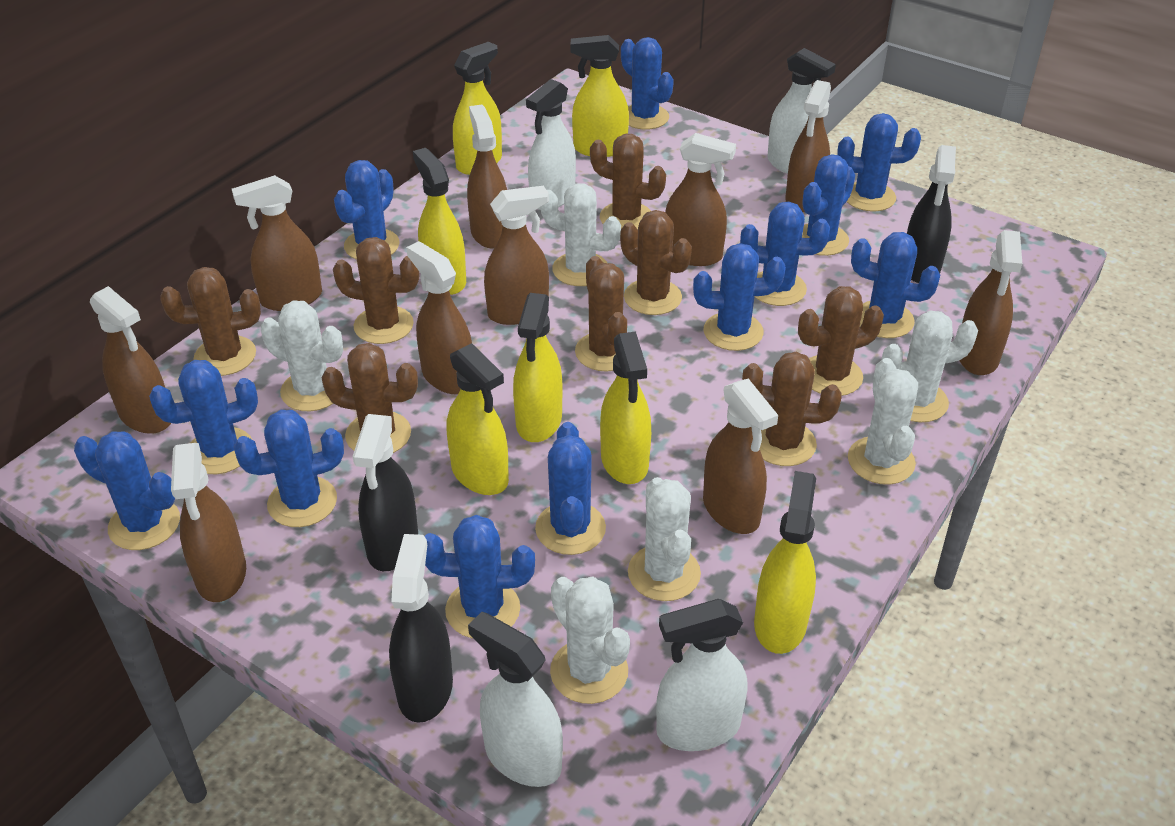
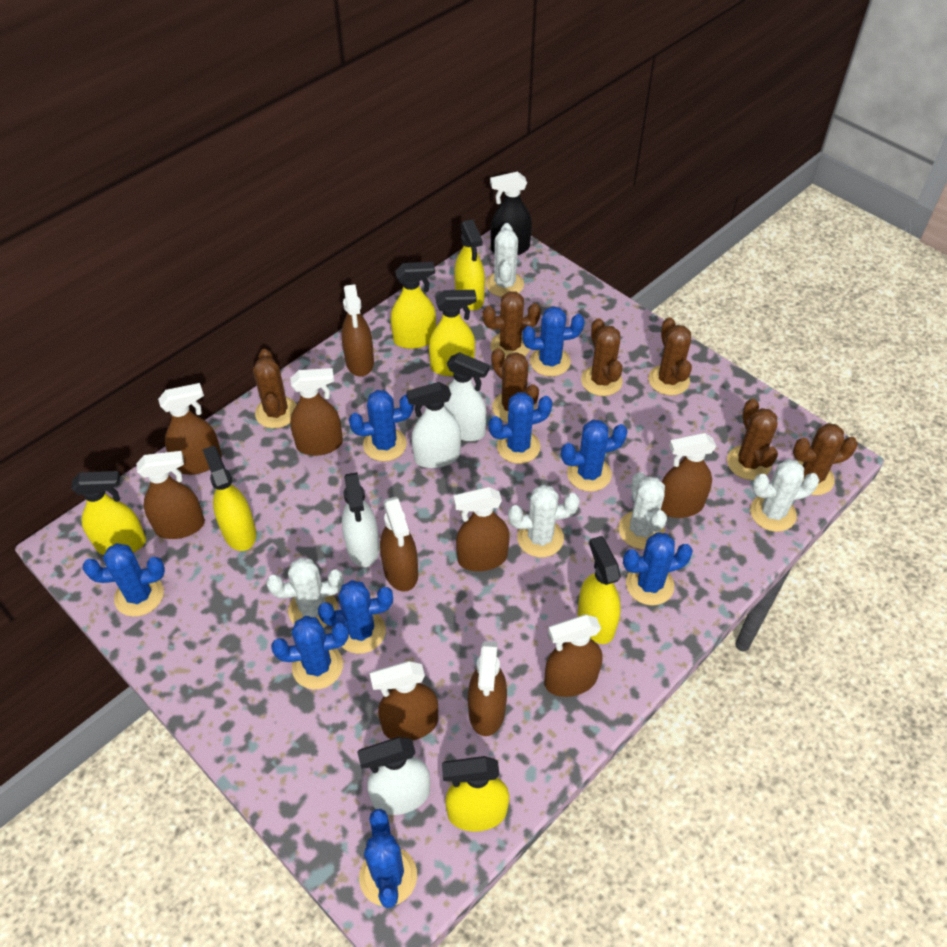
black spray bottle: 3 -> 1
blue cactus: 12 -> 9
brown cactus: 8 -> 7
white cactus: 6 -> 5

